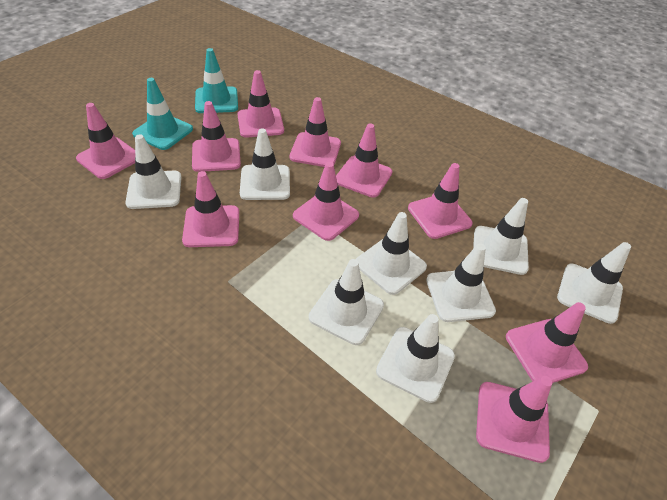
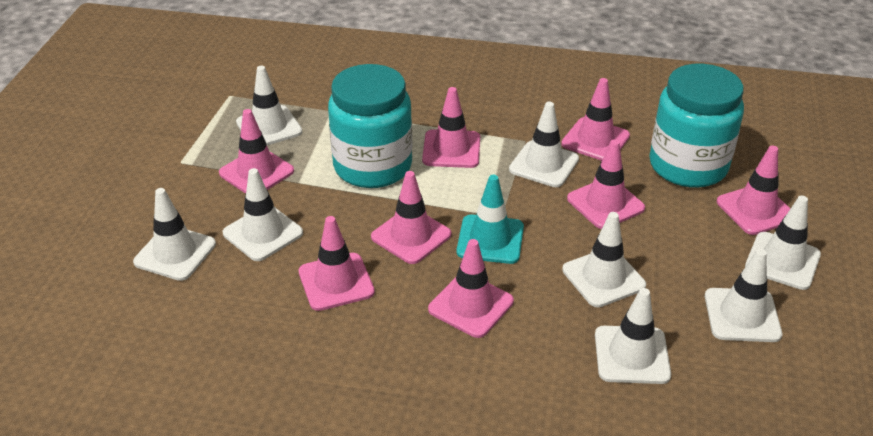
pink traffic cone: 10 -> 8
turquoise jar: 0 -> 2
turquoise traffic cone: 2 -> 1

